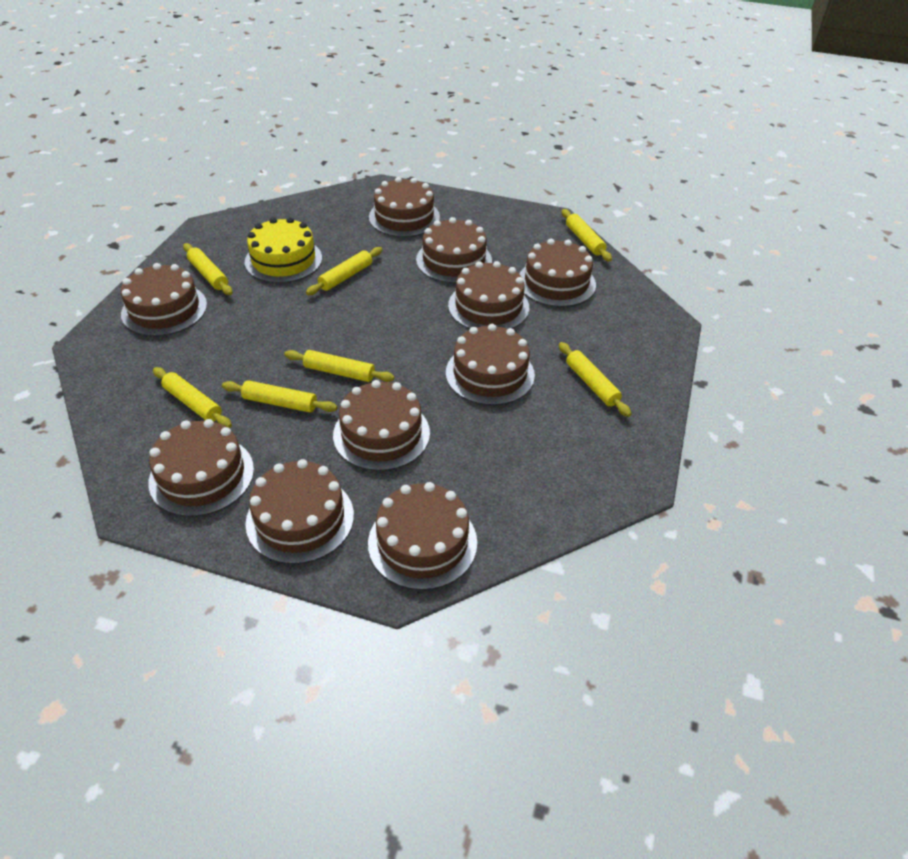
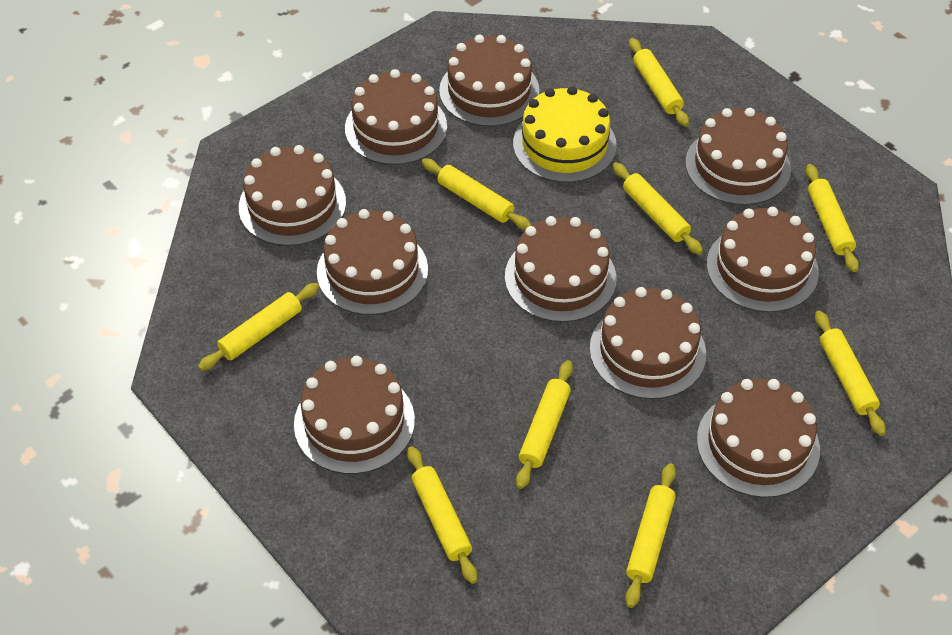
yellow rolling pin: 7 -> 9

